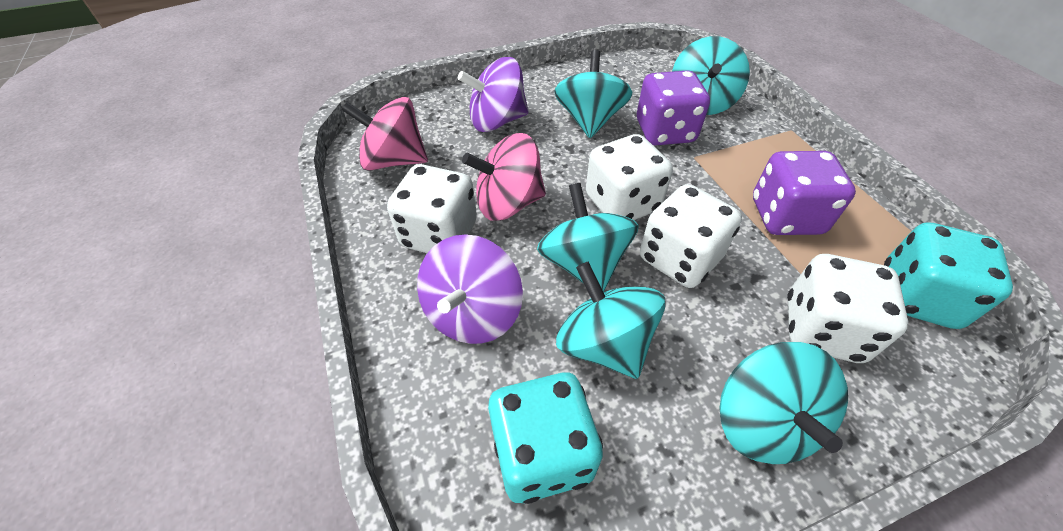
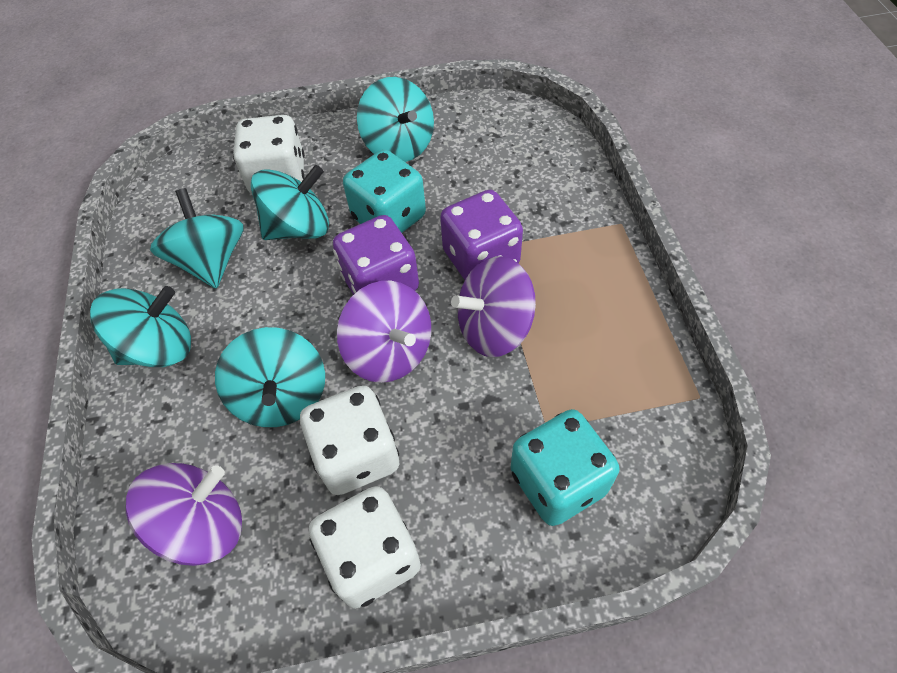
pink spinning top: 2 -> 0
purple spinning top: 2 -> 3
white dice: 4 -> 3

